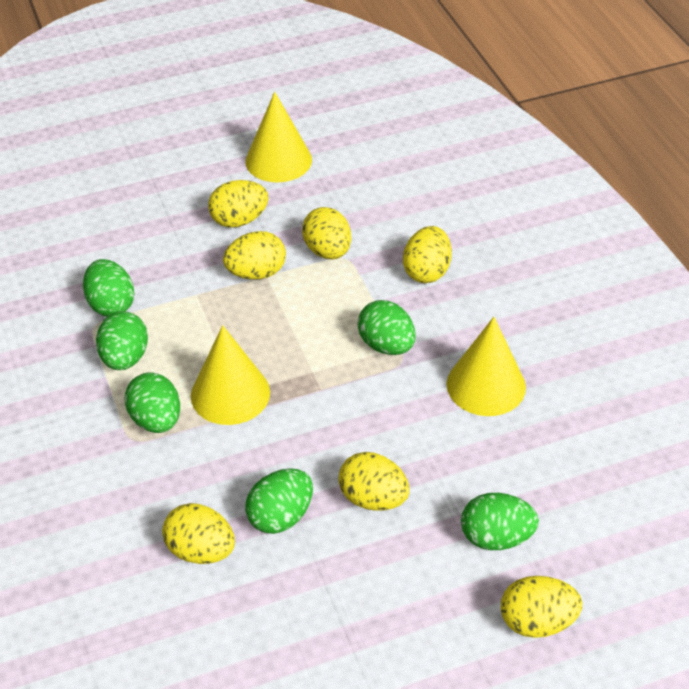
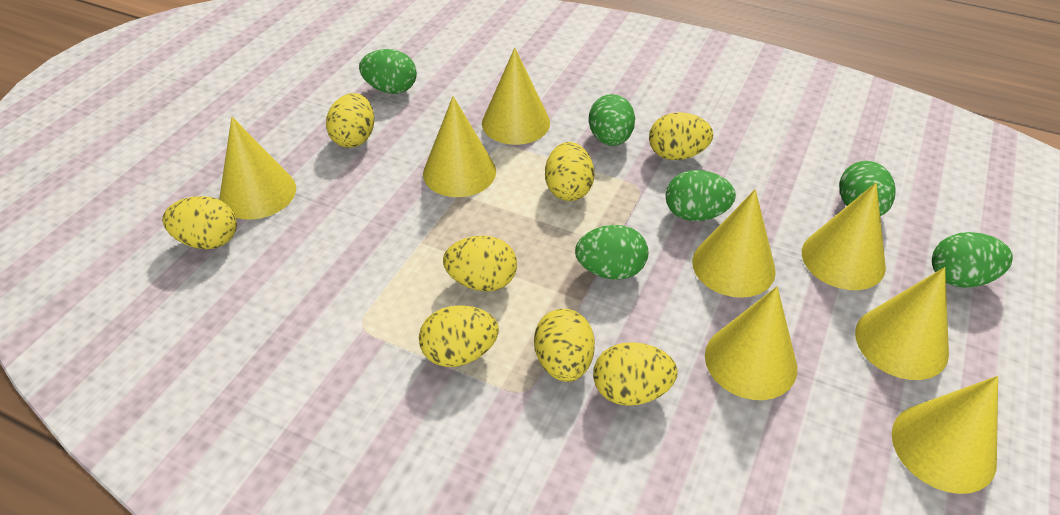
yellow cone: 3 -> 8
yellow egg: 7 -> 8

